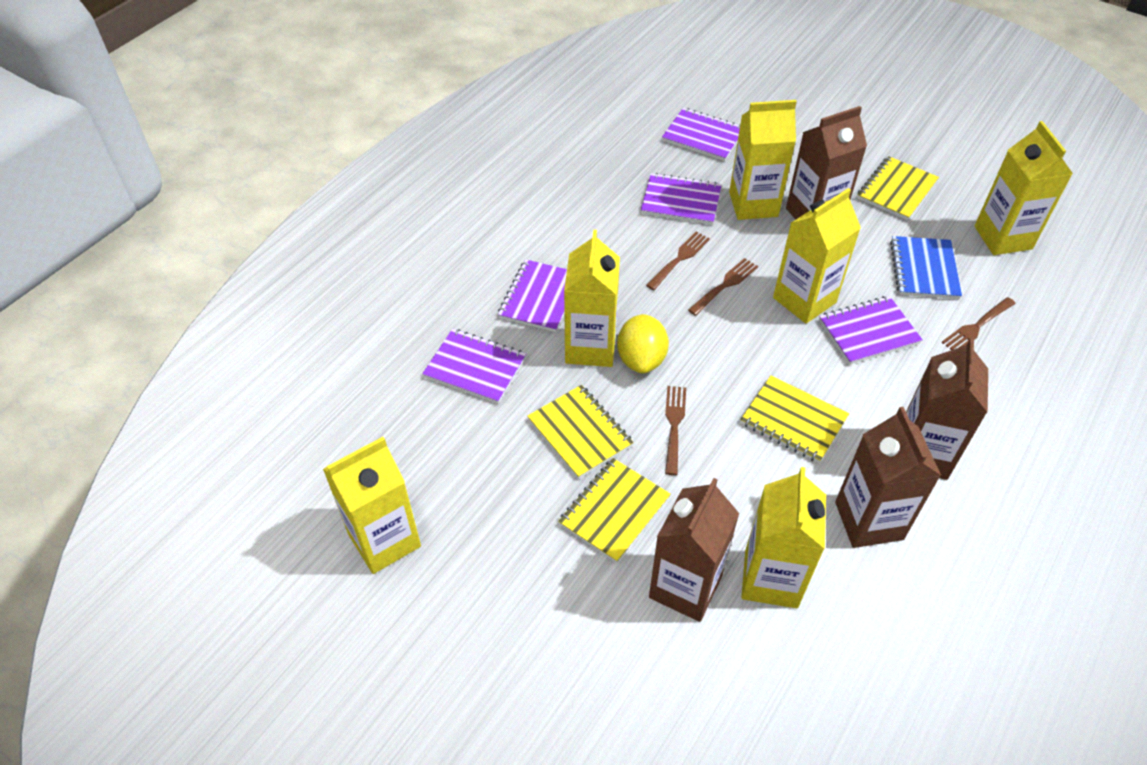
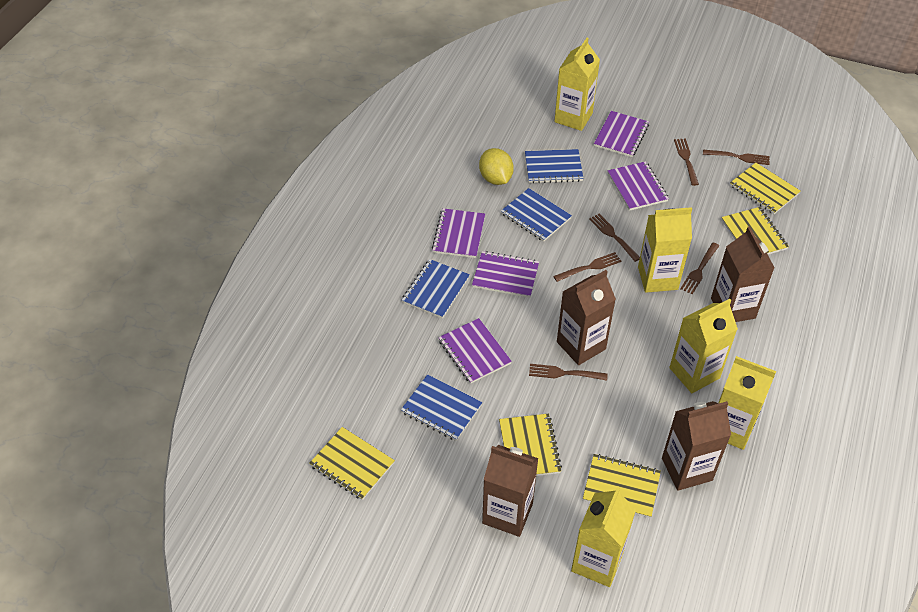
blue notebook: 1 -> 4
brown fork: 4 -> 6
yellow carton: 6 -> 5
yellow notebook: 4 -> 5

